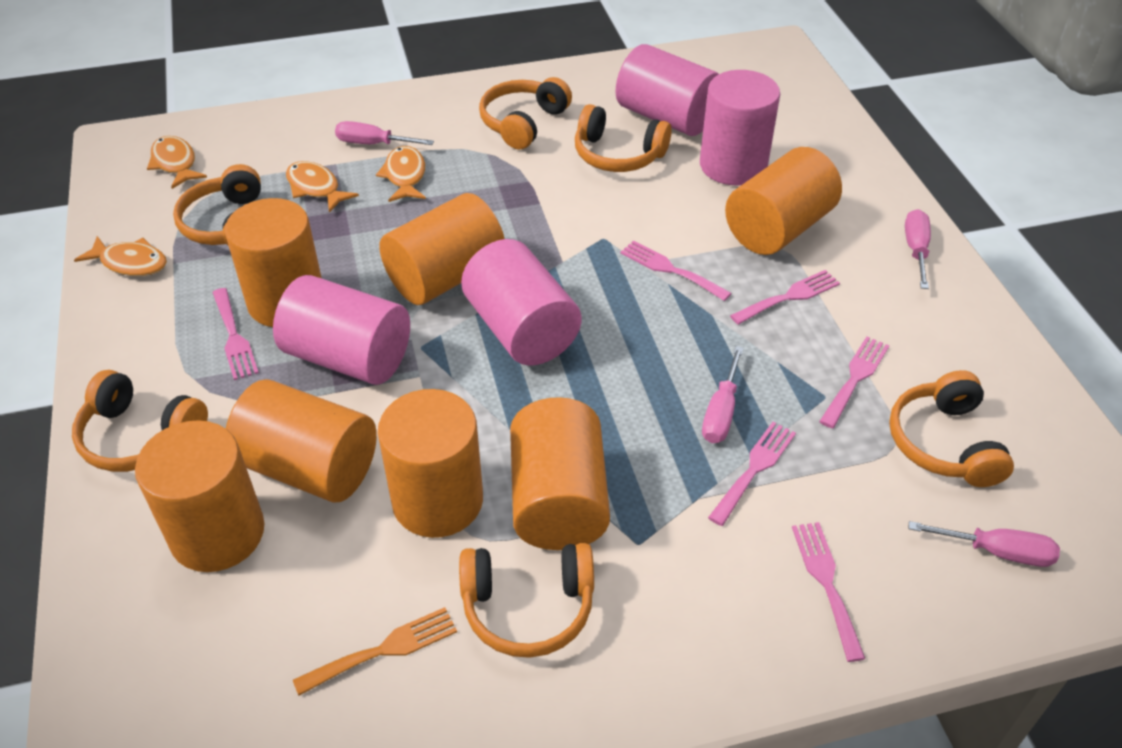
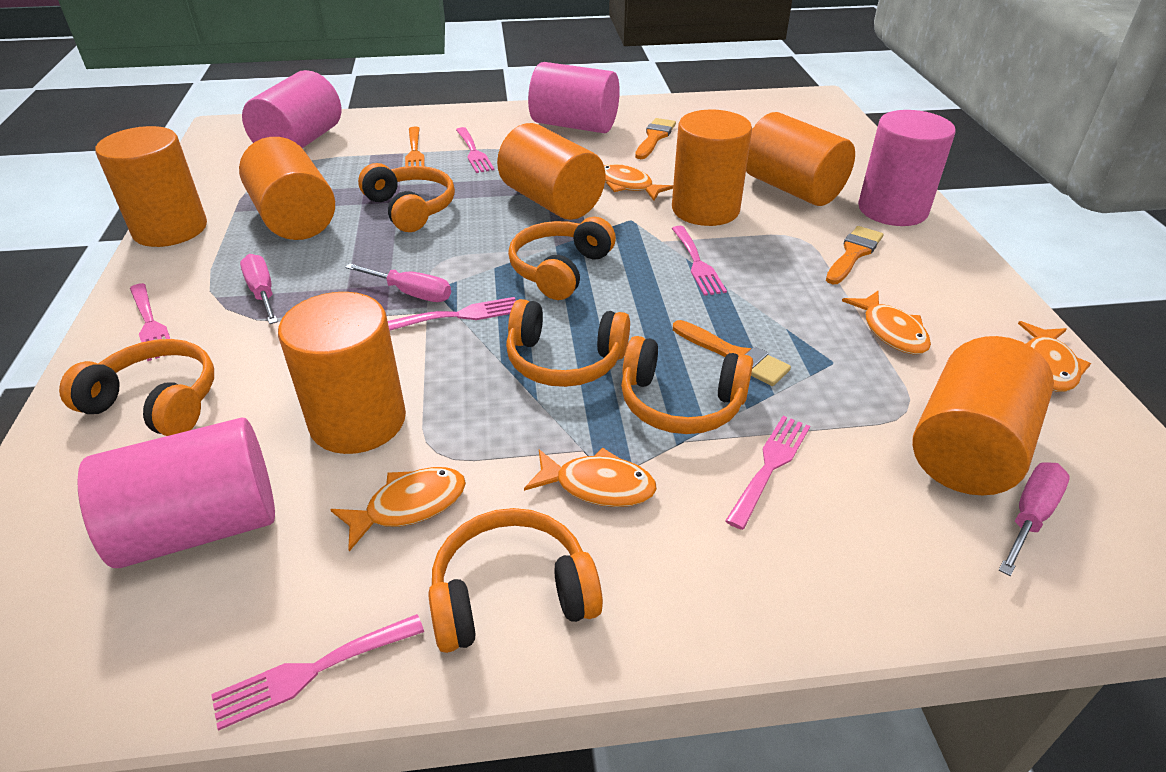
orange brush: 0 -> 3
orange fish: 4 -> 5
pink screwdriver: 4 -> 3

